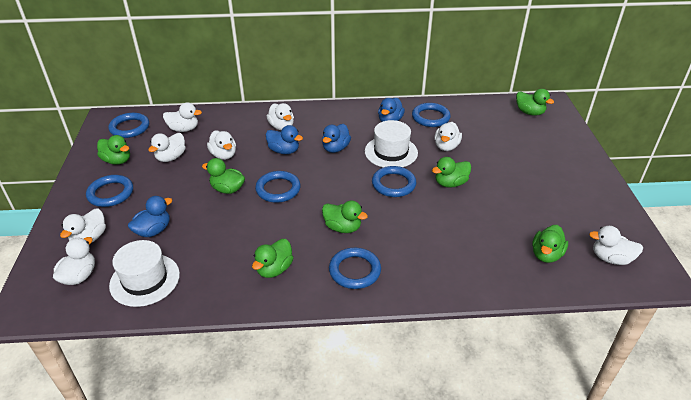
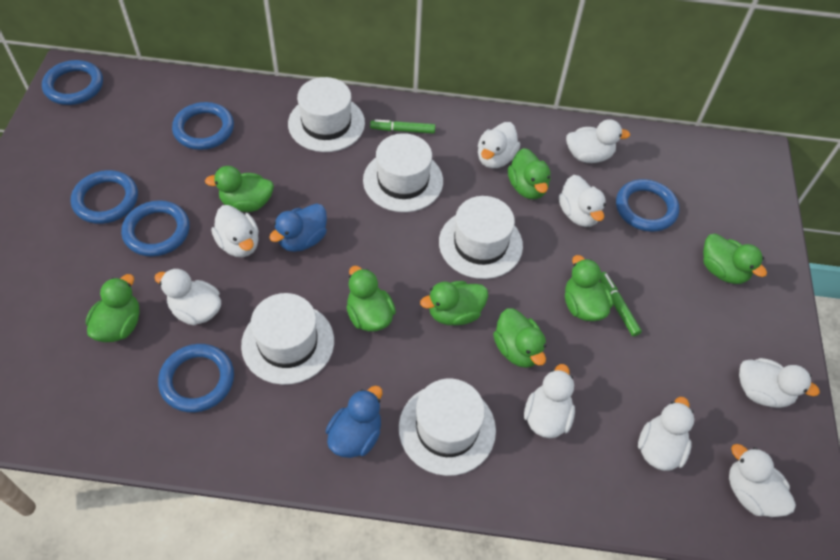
blue duck: 4 -> 2
green duck: 7 -> 8
green marker: 0 -> 2
white duck: 8 -> 9
white hat: 2 -> 5

